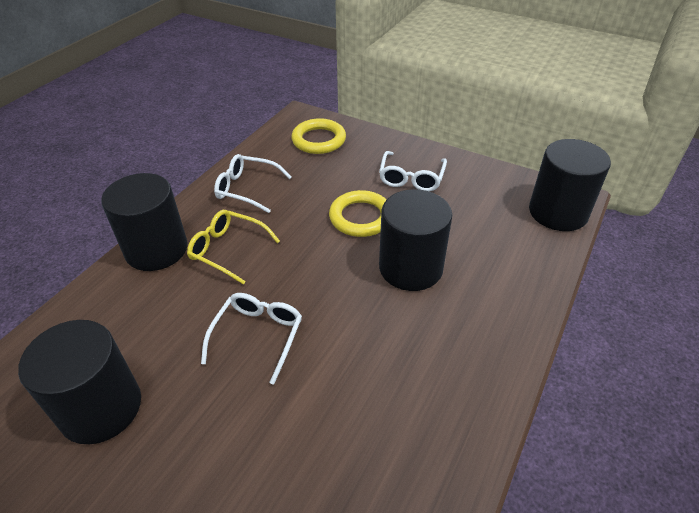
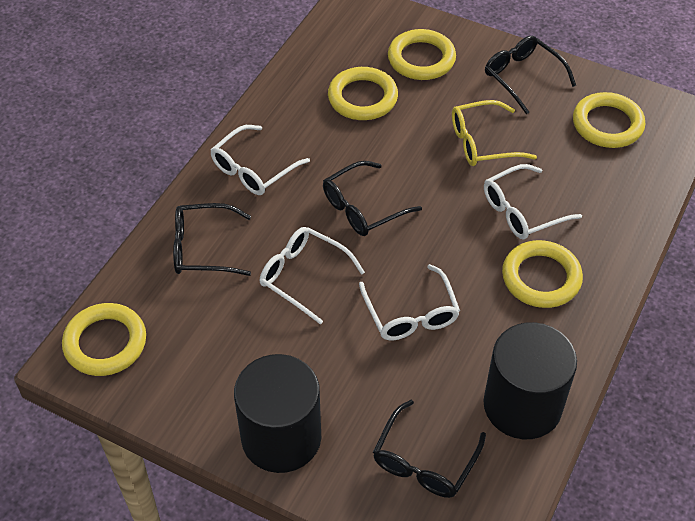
black cylinder: 4 -> 2
black glasses: 0 -> 4
white glasses: 3 -> 4
yellow ring: 2 -> 5

